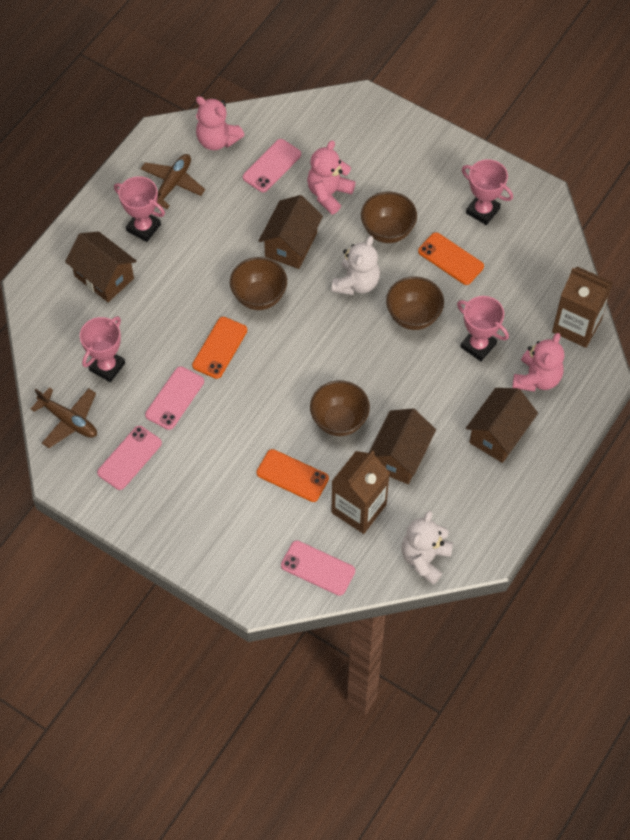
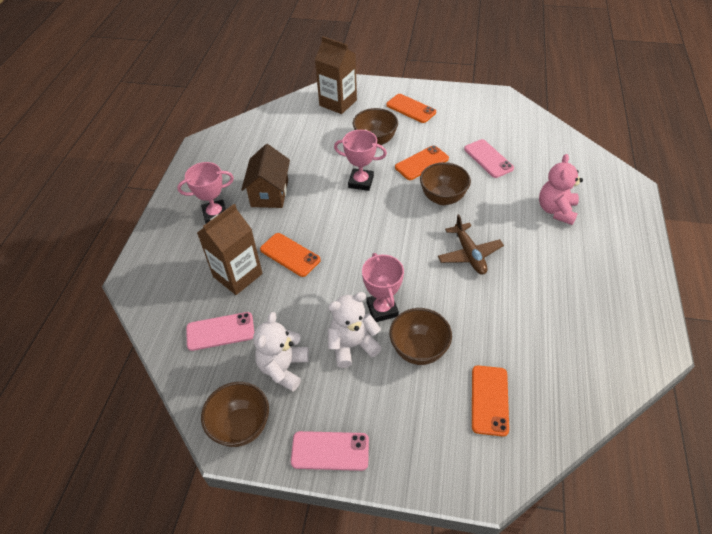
brown house: 4 -> 1
brown plane: 2 -> 1
orange phone: 3 -> 4
pink phone: 4 -> 3
pink teddy bear: 3 -> 1
pink trophy: 4 -> 3

